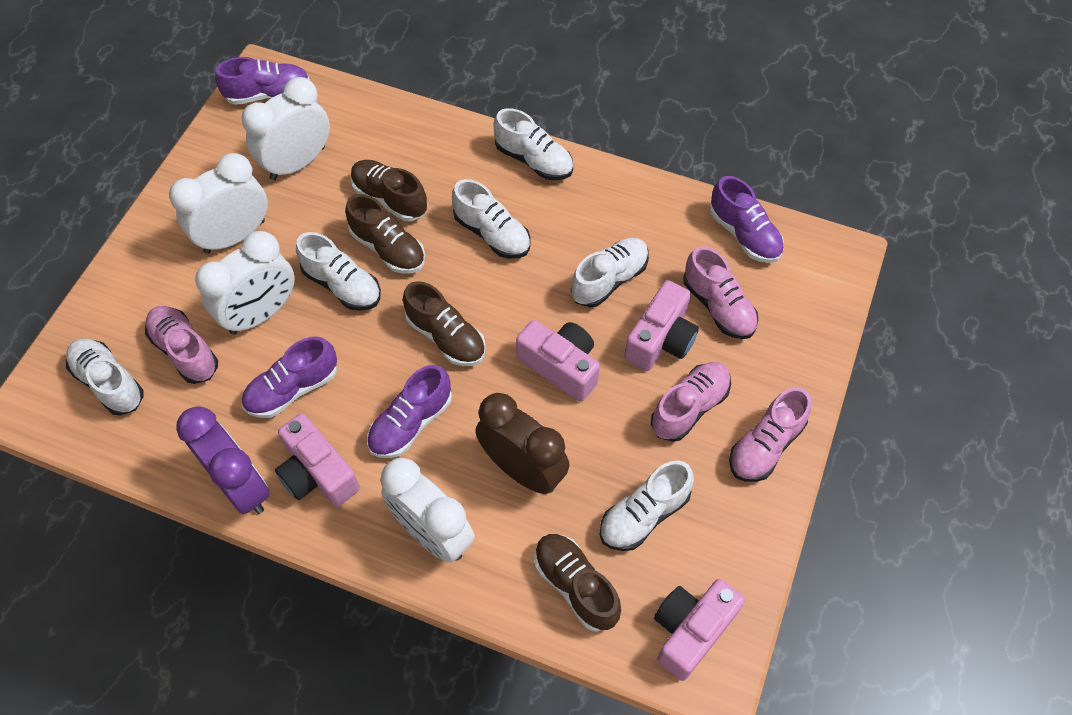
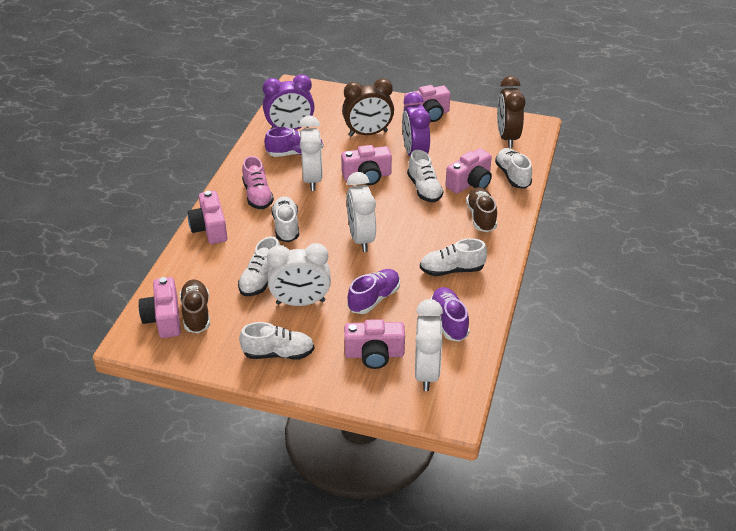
brown clock: 1 -> 2
brown shoe: 4 -> 2
pink camera: 4 -> 6
pink shoe: 4 -> 1
purple clock: 1 -> 2
purple shoe: 4 -> 3

